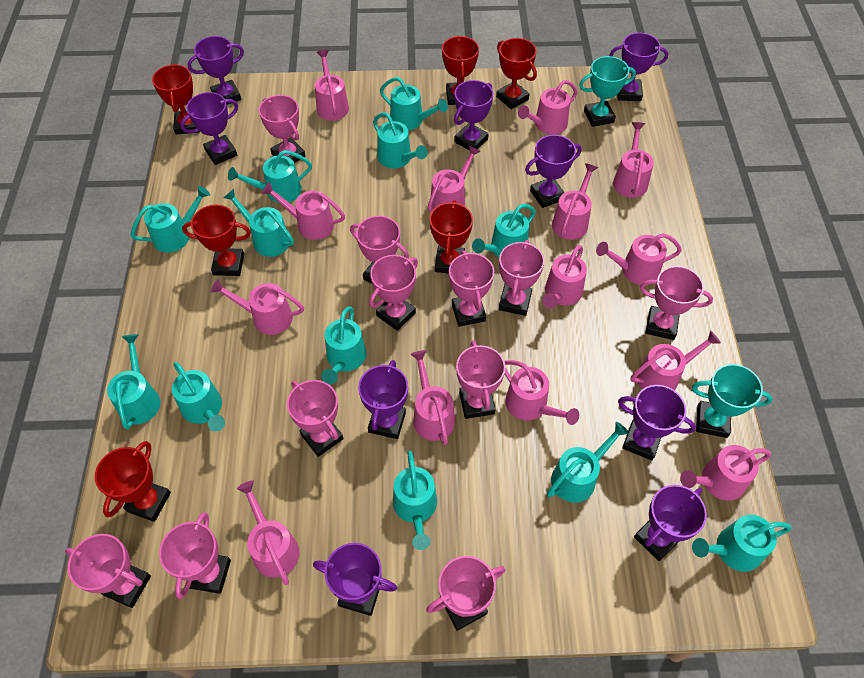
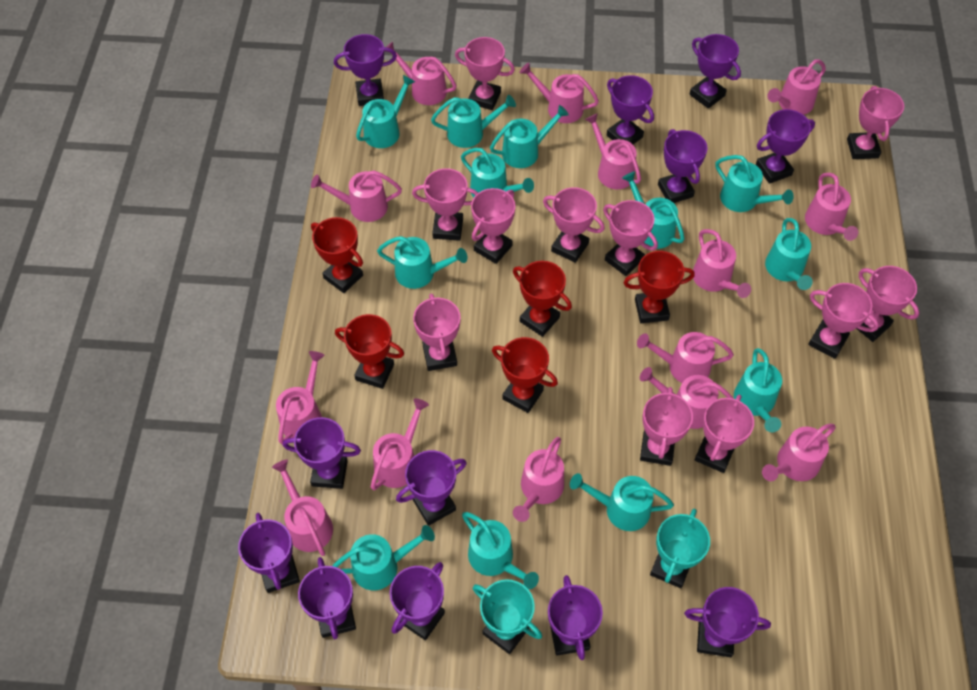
purple trophy: 9 -> 12
red trophy: 6 -> 5

